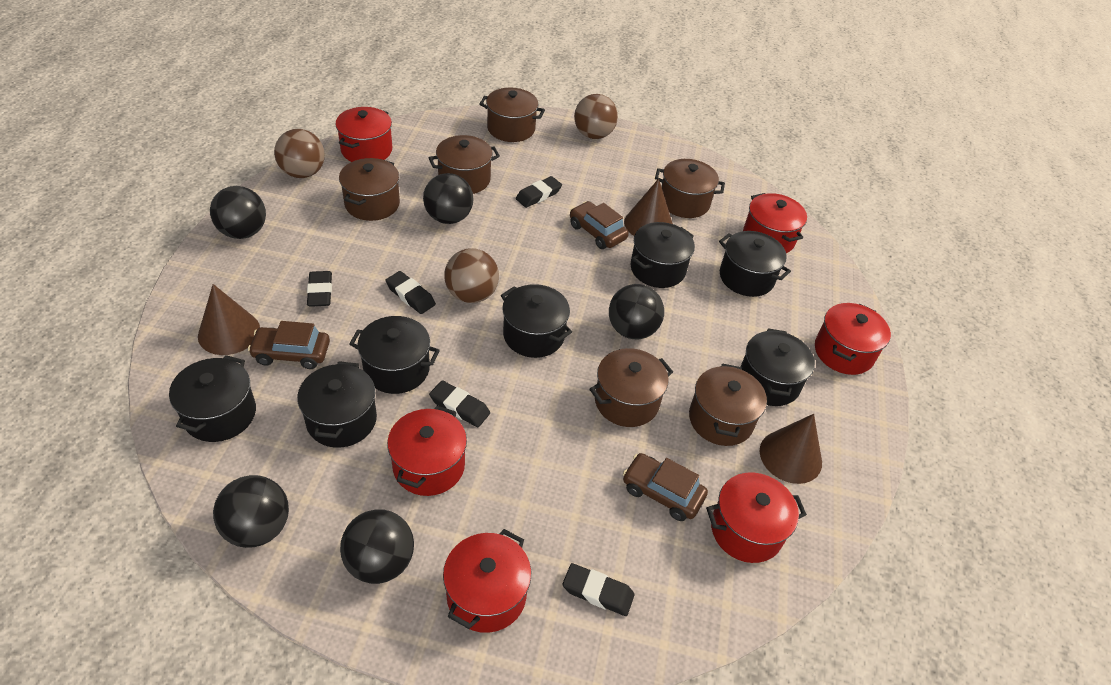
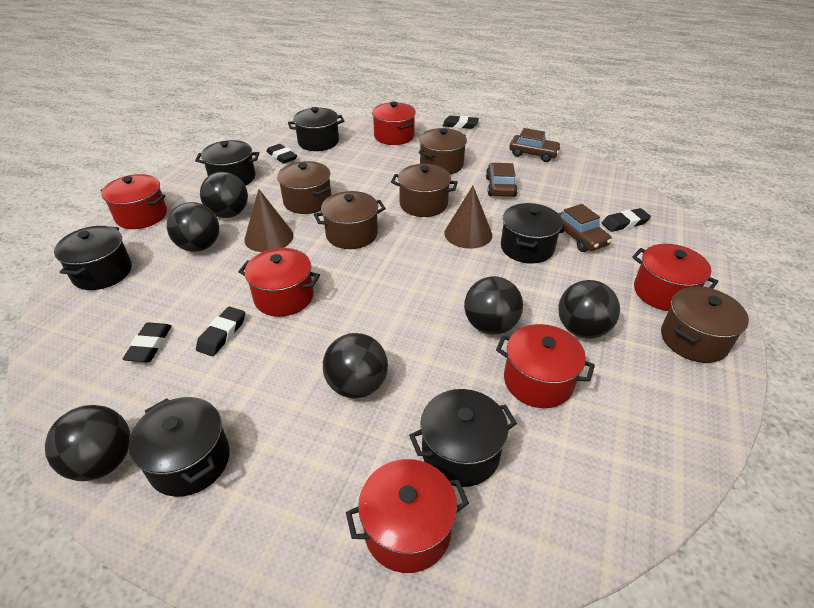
black ball: 5 -> 6
black pot: 7 -> 6
brown ball: 3 -> 0
brown cone: 3 -> 2
brown pot: 6 -> 5

